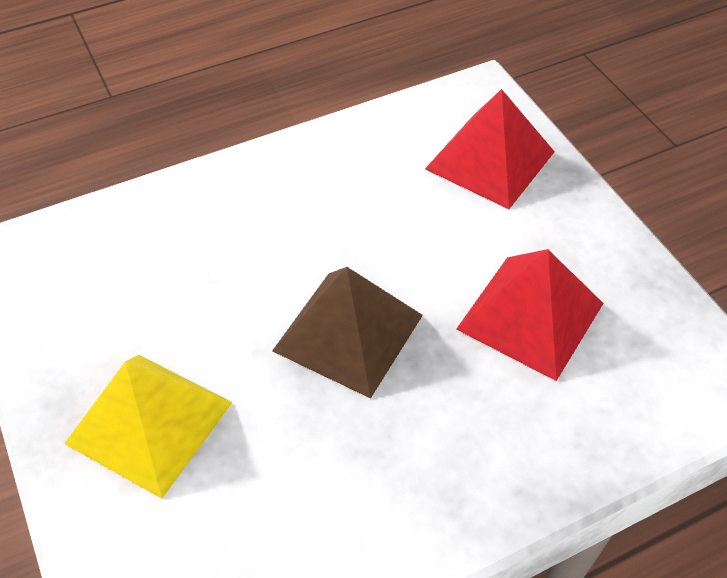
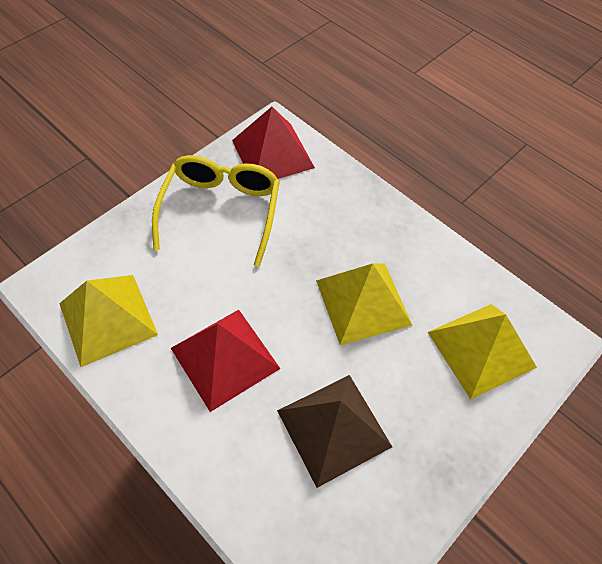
yellow glasses: 0 -> 1
yellow pyramid: 1 -> 3

